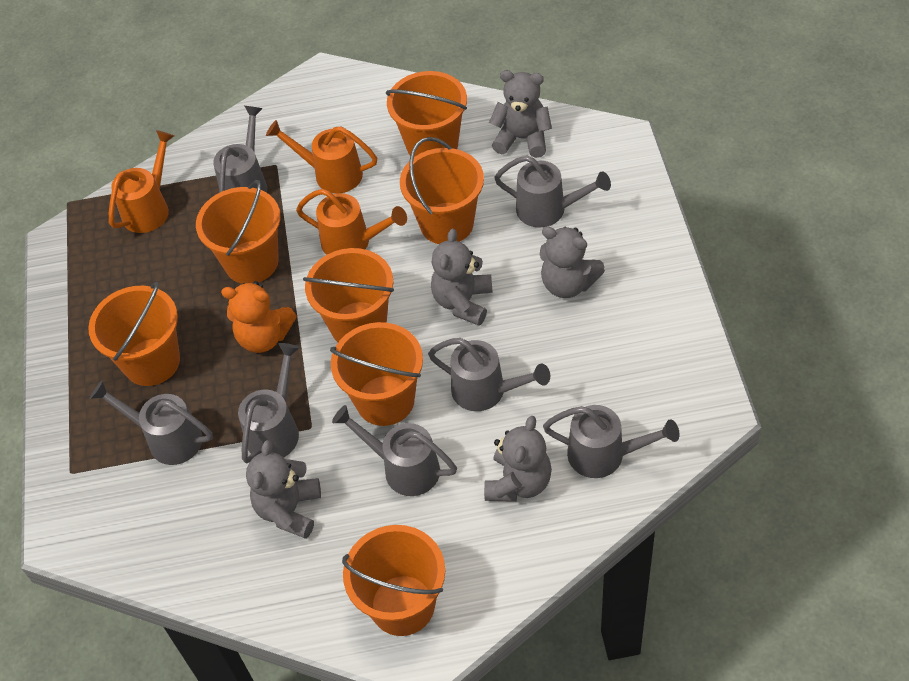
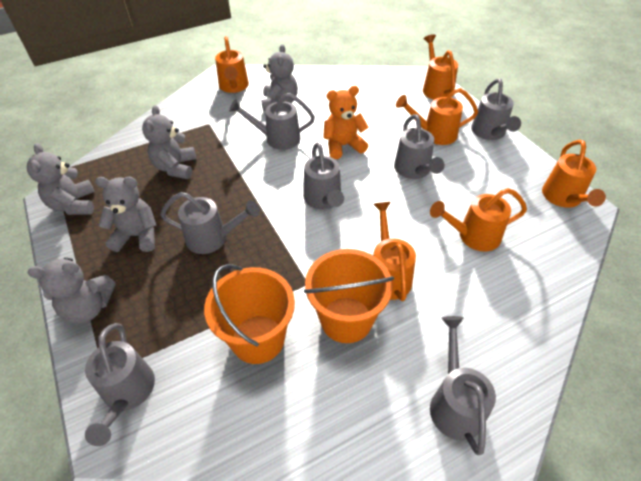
orange bucket: 7 -> 2
orange watering can: 3 -> 6

